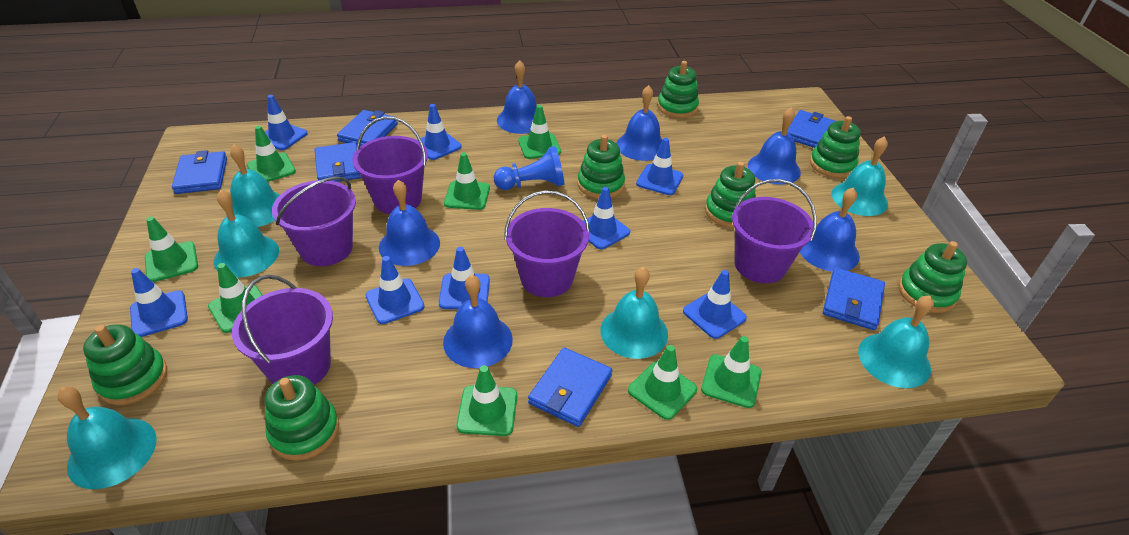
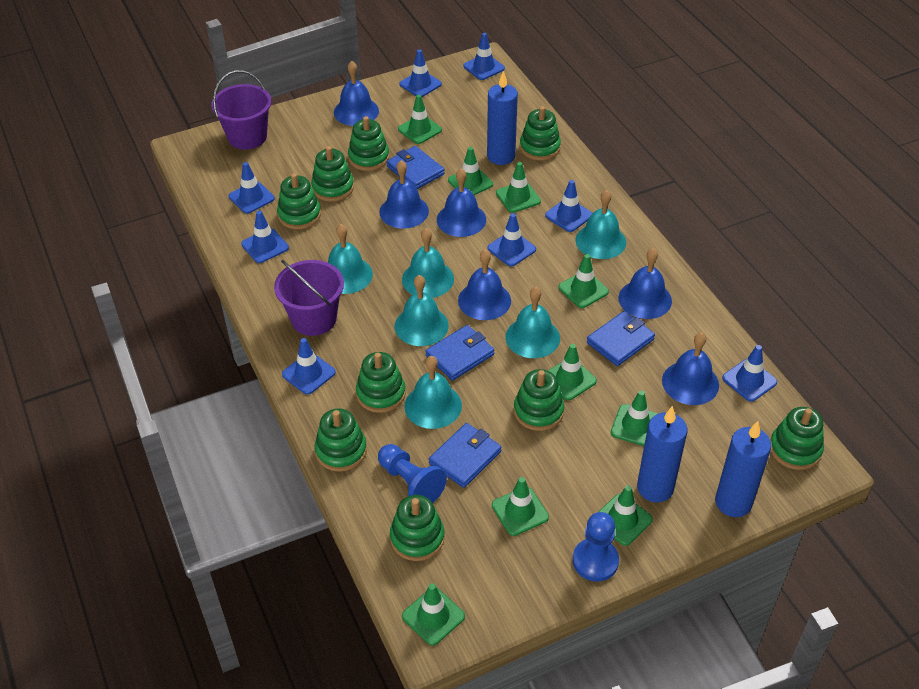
blue candle: 0 -> 3
blue pawn: 1 -> 2
blue wallet: 6 -> 4
green stacking toy: 7 -> 9
green traffic cone: 8 -> 9
purple bucket: 5 -> 2

